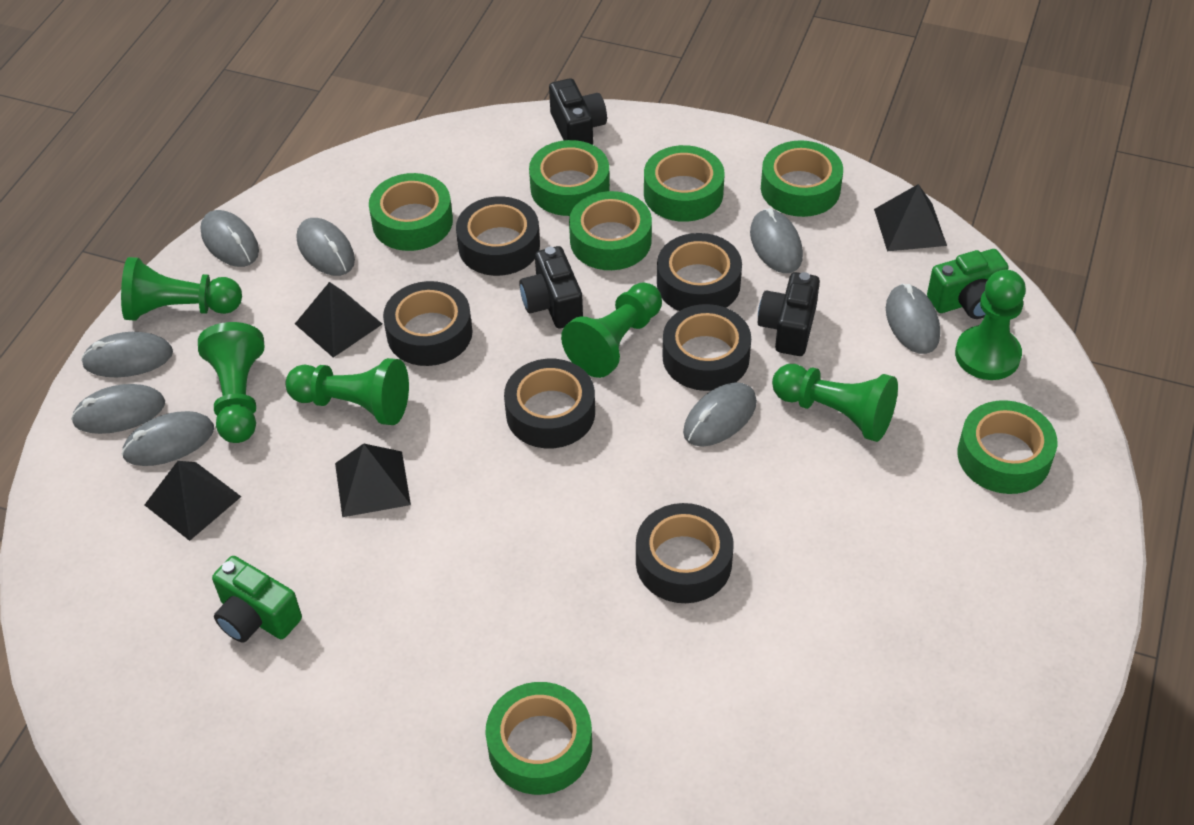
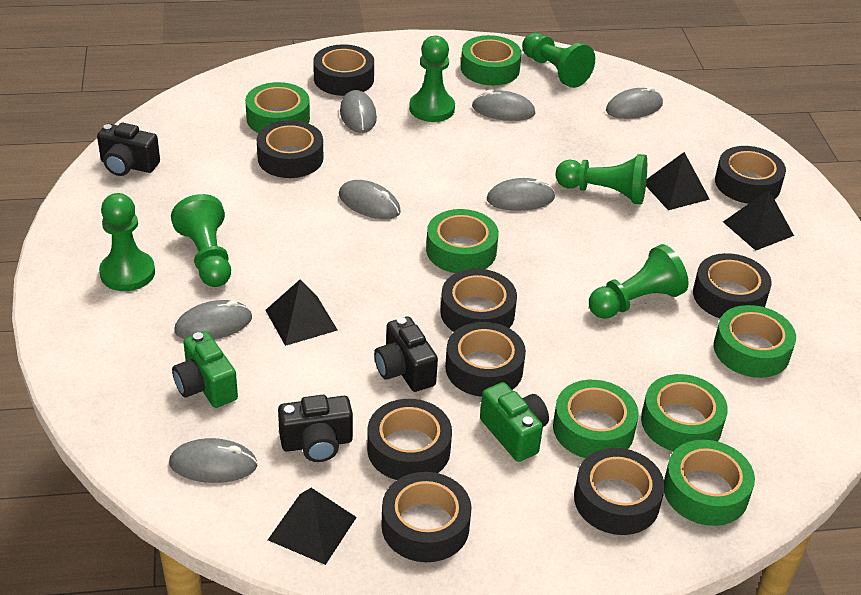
black tape: 6 -> 9
grey mouse: 8 -> 7

